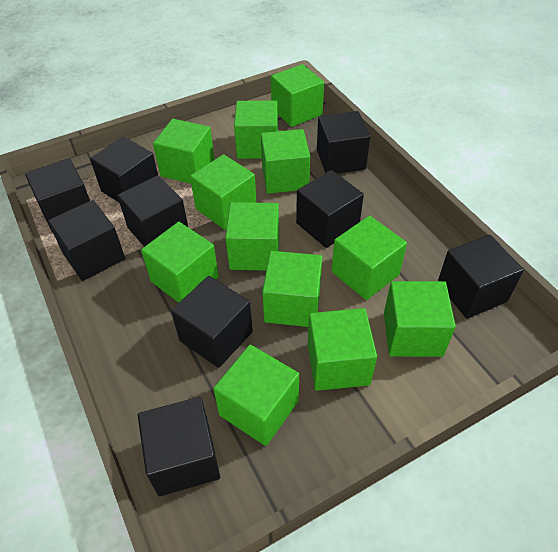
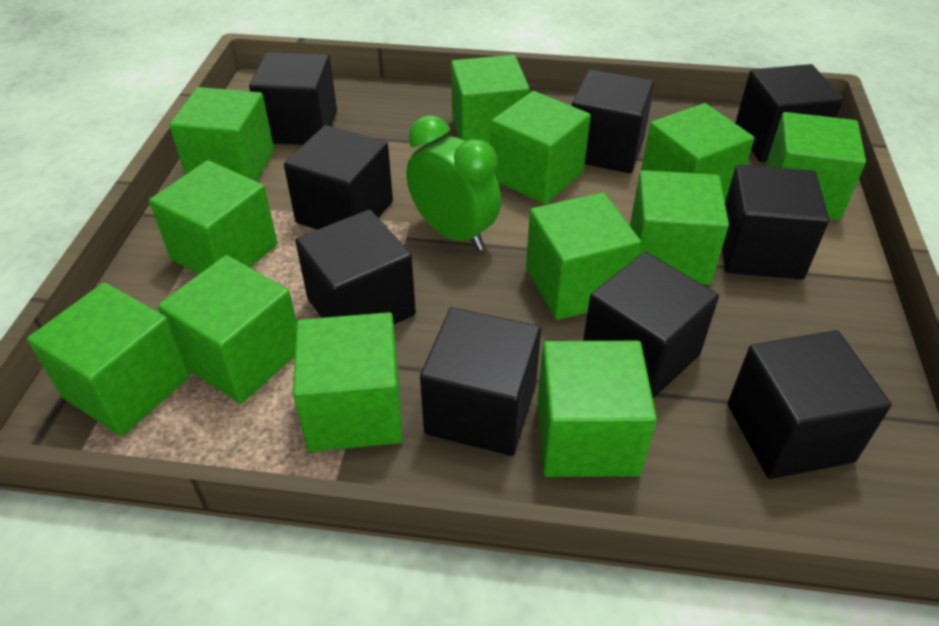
green clock: 0 -> 1

